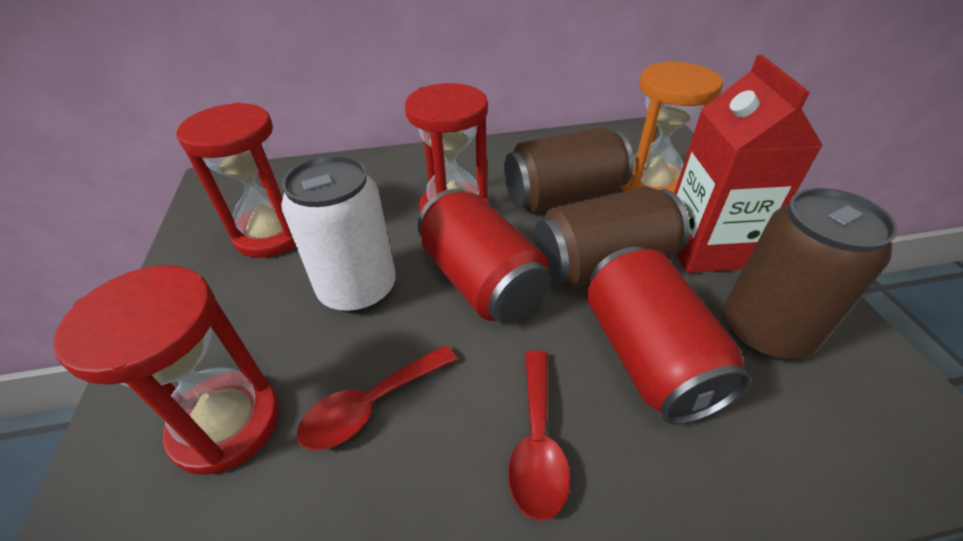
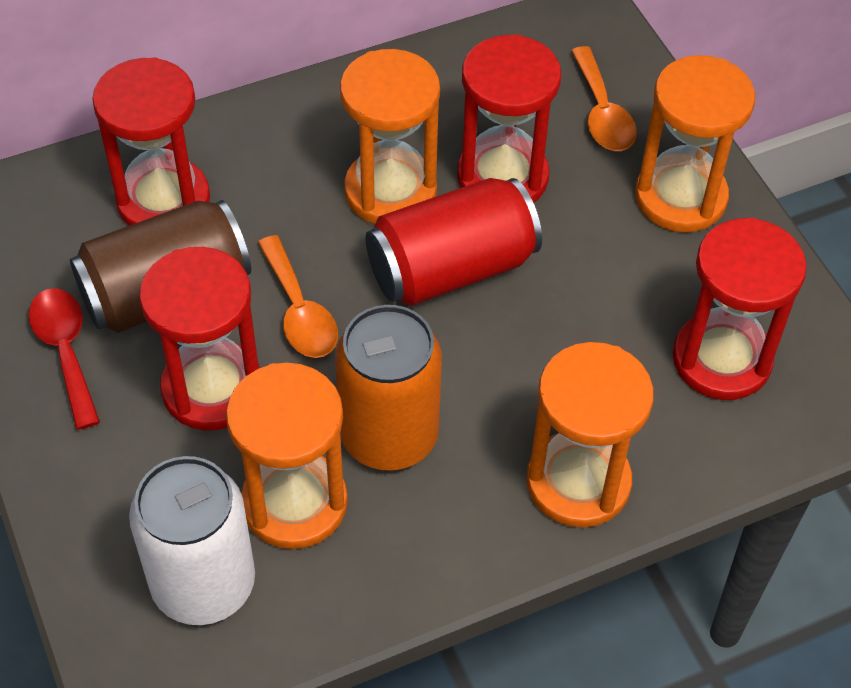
brown can: 3 -> 1
orange can: 0 -> 1
orange hourglass: 1 -> 4
orange spoon: 0 -> 2
red can: 2 -> 1
red carton: 1 -> 0
red hourglass: 3 -> 4
red spoon: 2 -> 1

